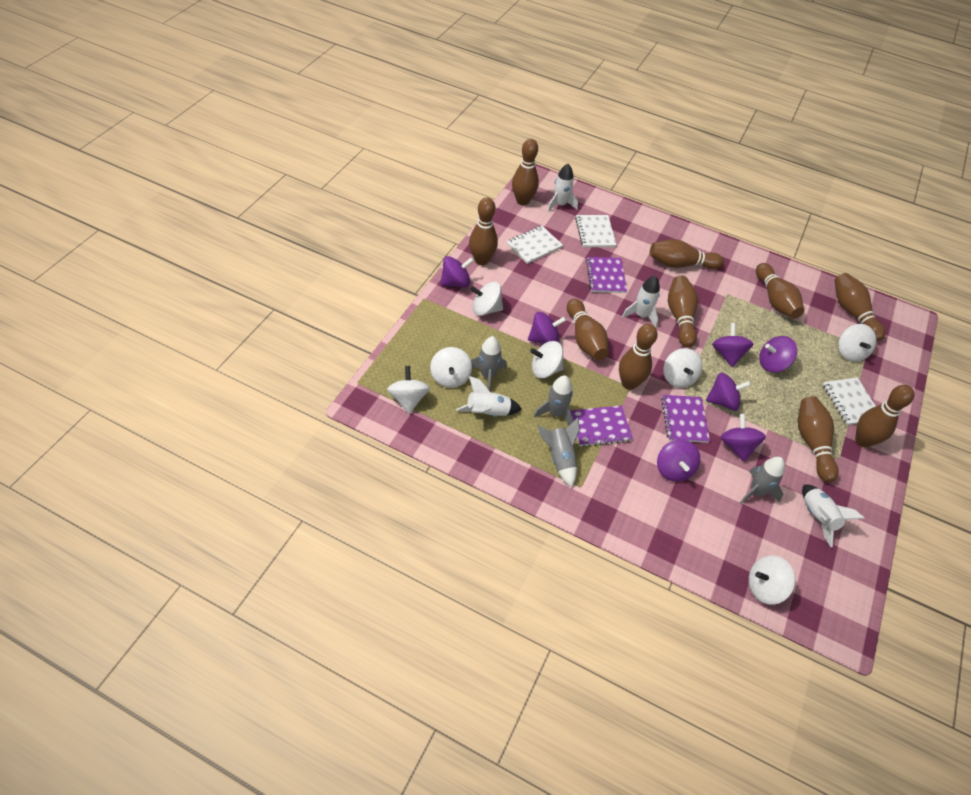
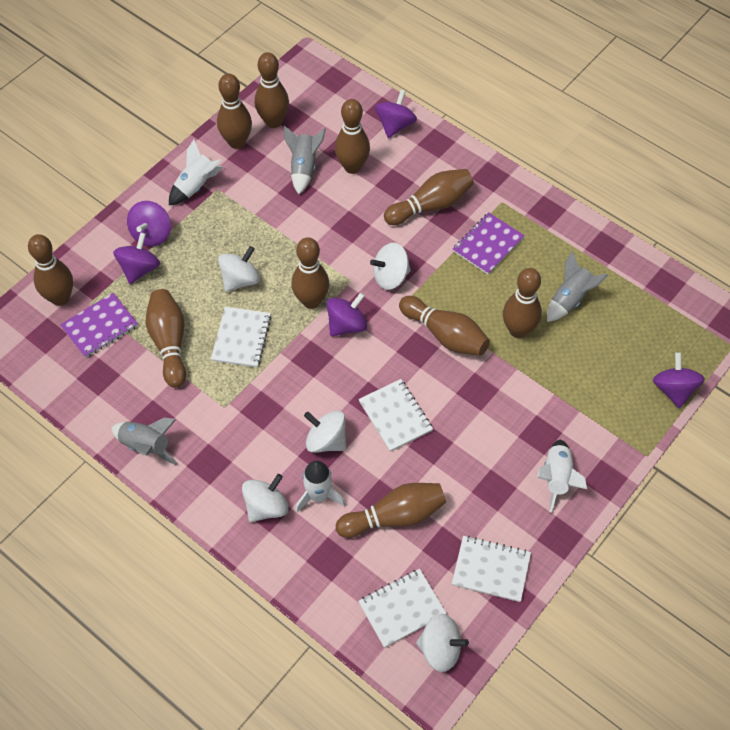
grey rocket: 4 -> 3
purple notebook: 3 -> 2
purple spinning top: 7 -> 5
white notebook: 3 -> 4
white rocket: 4 -> 3
white spinning top: 7 -> 5

